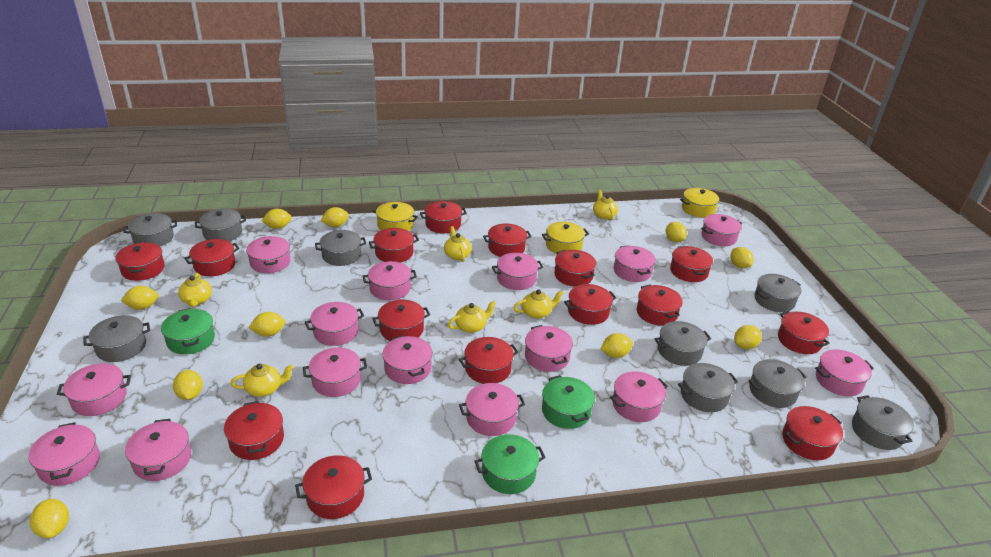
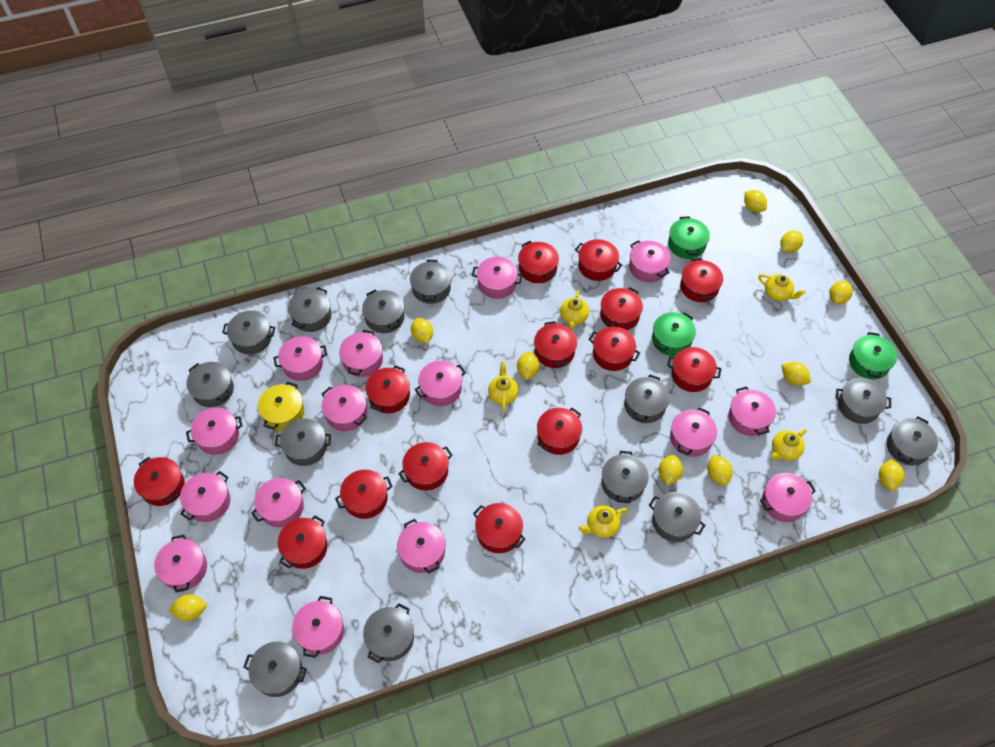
grey pot: 9 -> 13
red pot: 15 -> 14
yellow pot: 3 -> 1
yellow teapot: 6 -> 5

